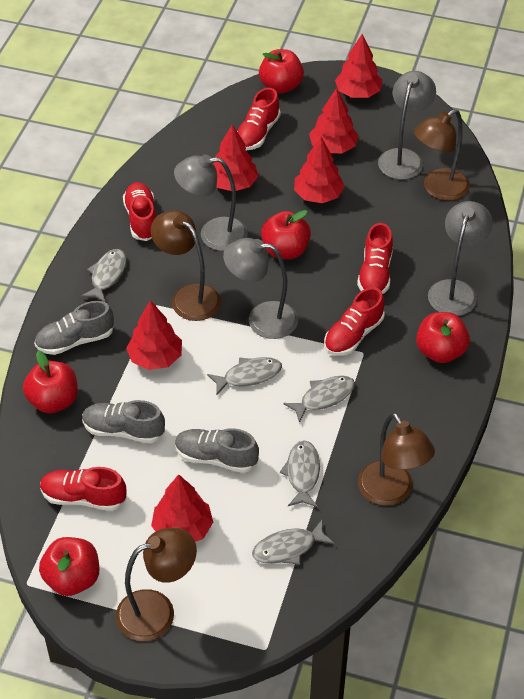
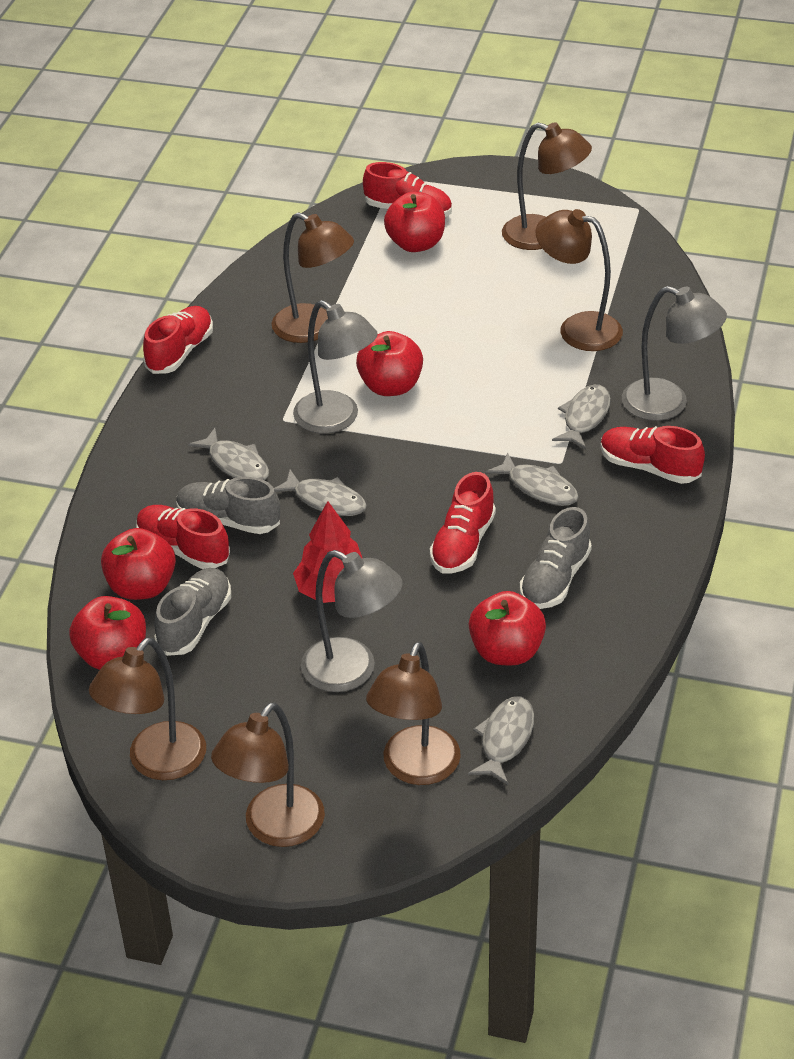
brown lamp: 4 -> 6
grey lamp: 4 -> 3
red tree: 6 -> 1

